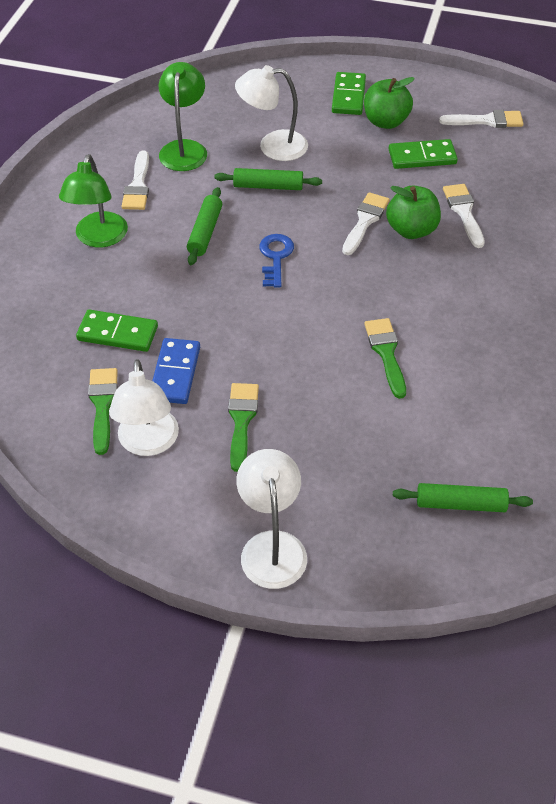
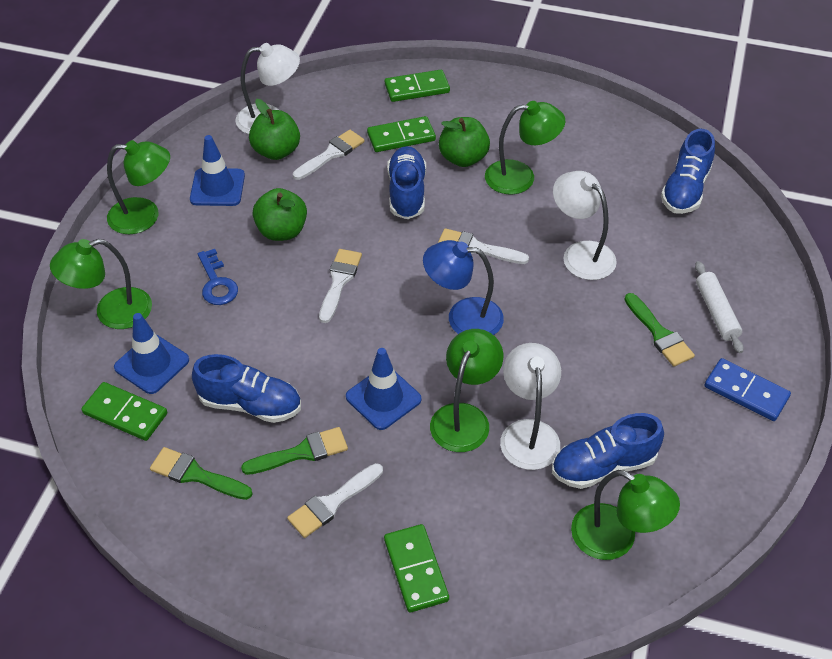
blue lamp: 0 -> 1
blue shoe: 0 -> 4
blue traffic cone: 0 -> 3
green apple: 2 -> 3
green domino: 3 -> 4
green lamp: 2 -> 5
green rolling pin: 3 -> 0
white rolling pin: 0 -> 1

